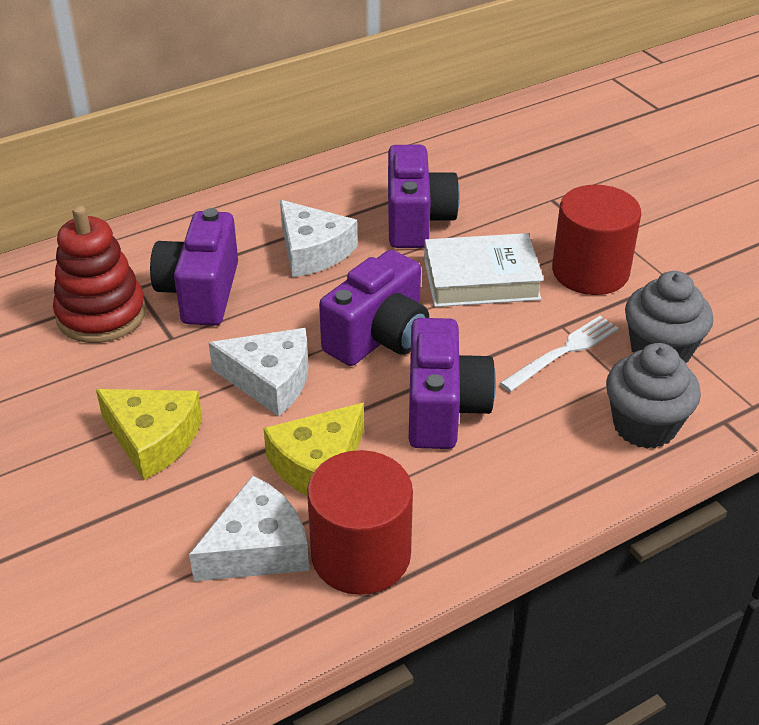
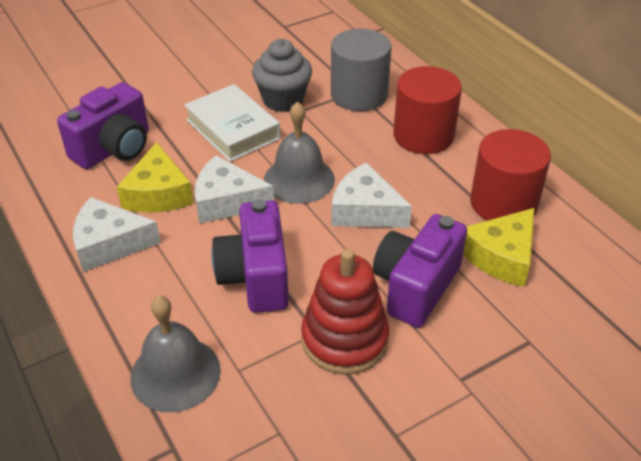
grey bell: 0 -> 2
grey cupcake: 2 -> 1
grey cylinder: 0 -> 1
purple camera: 4 -> 3
white fork: 1 -> 0

